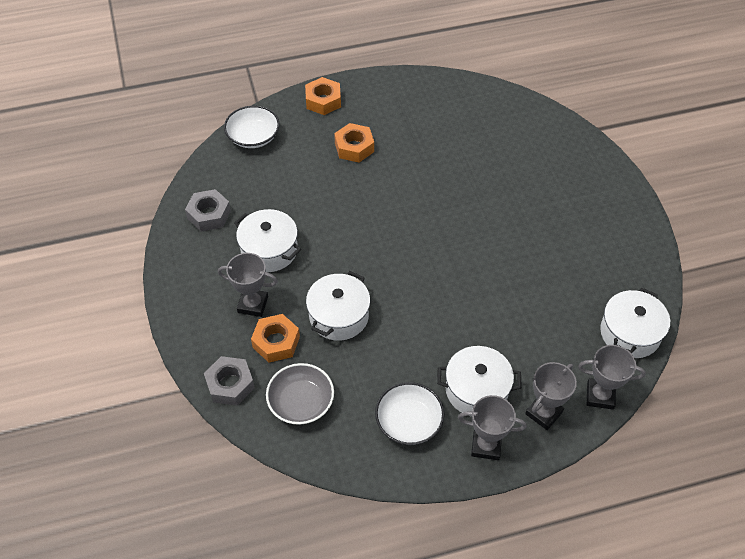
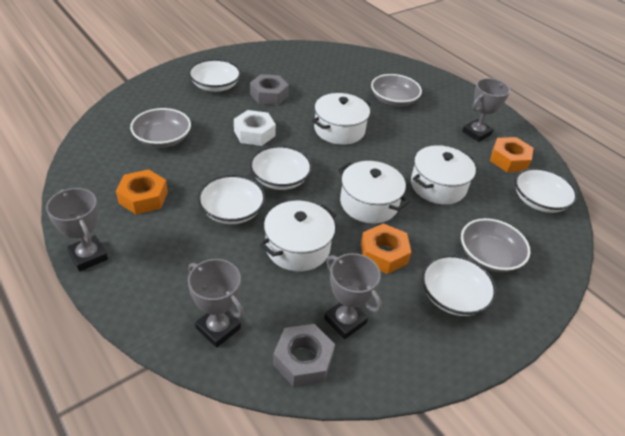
grey bowl: 1 -> 3
white bowl: 2 -> 5
white nut: 0 -> 1

